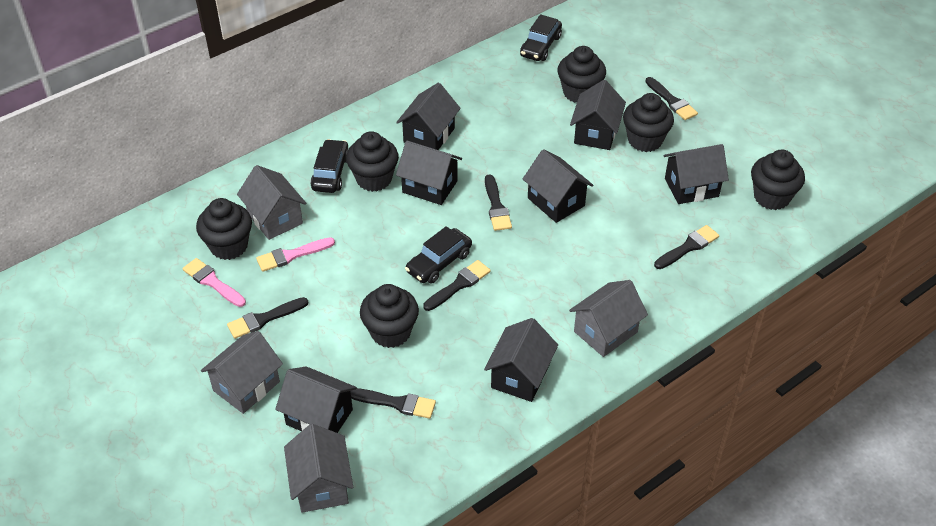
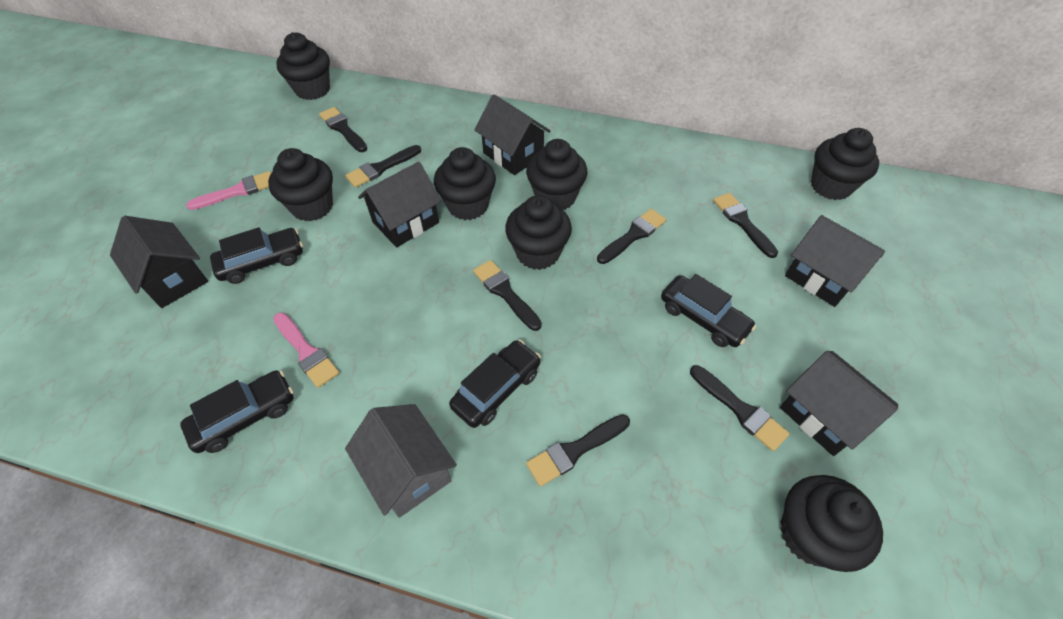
black brush: 6 -> 7
black car: 3 -> 4
black cupcake: 6 -> 7
black house: 7 -> 5
grey house: 4 -> 1

